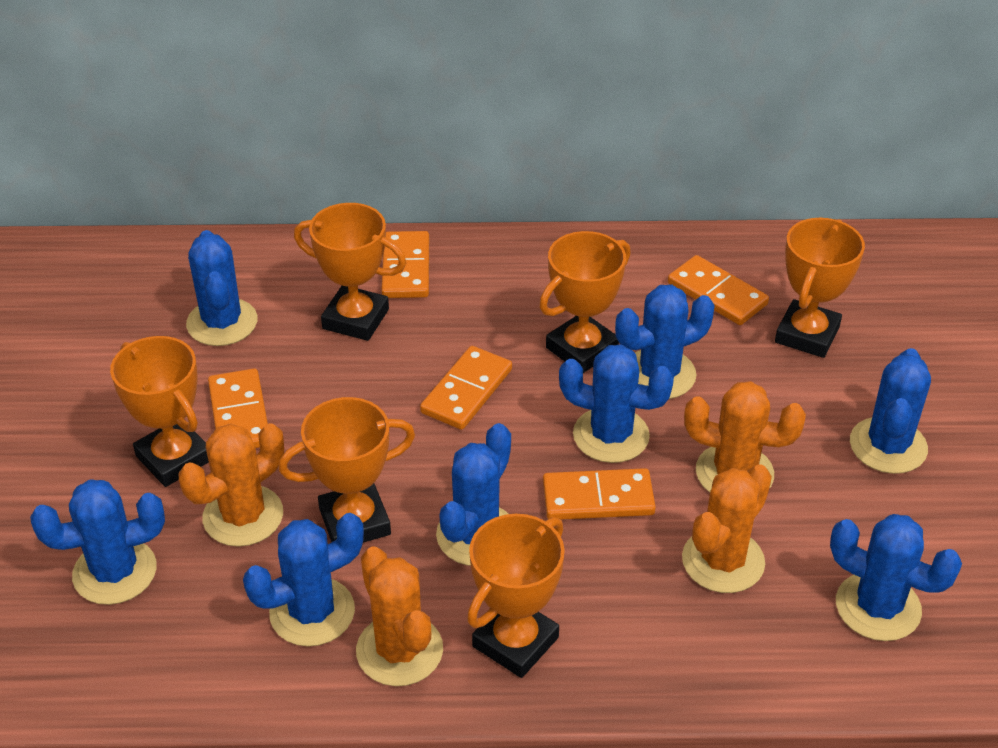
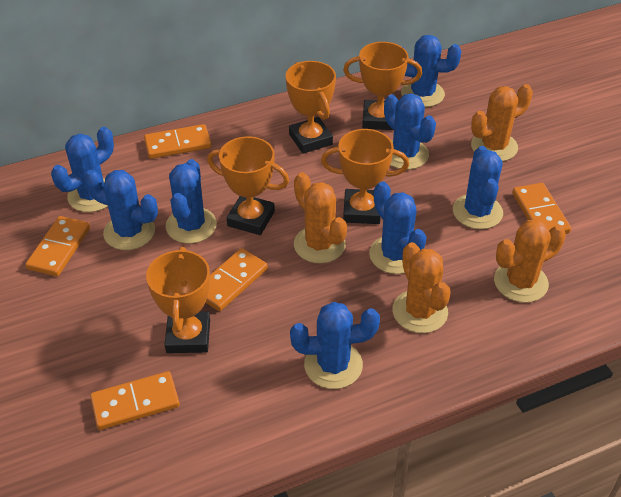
orange trophy: 6 -> 5

